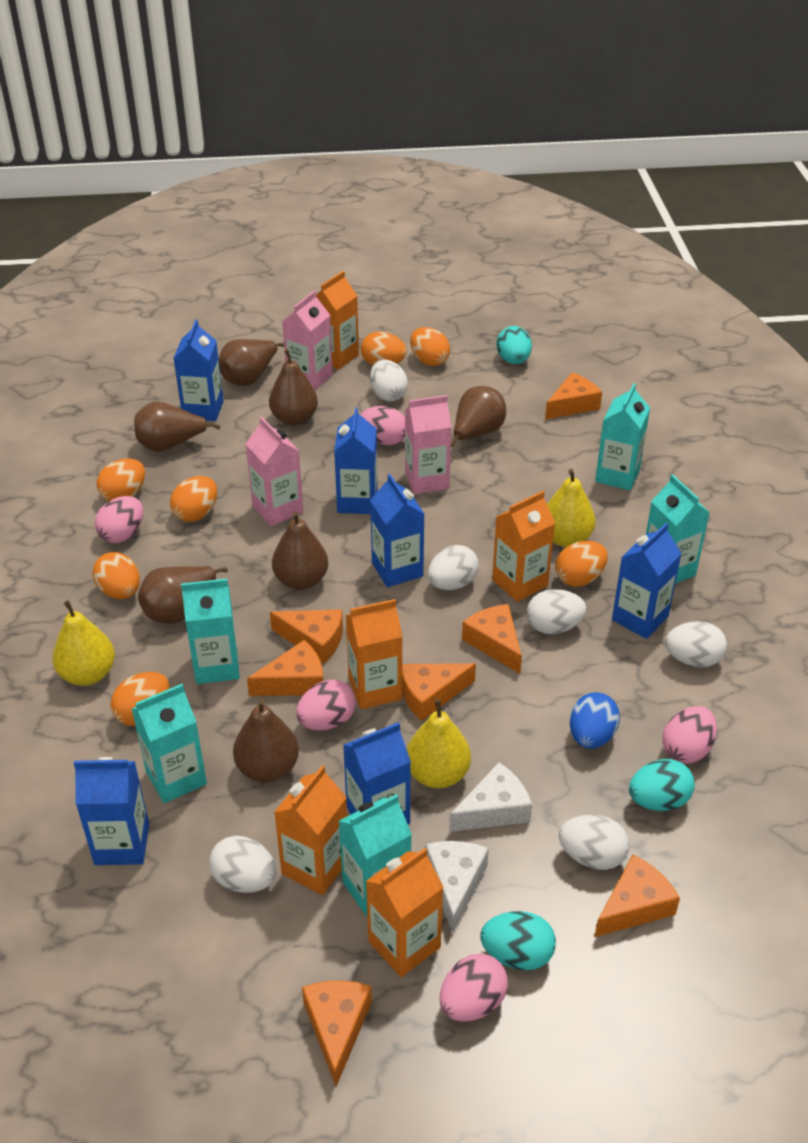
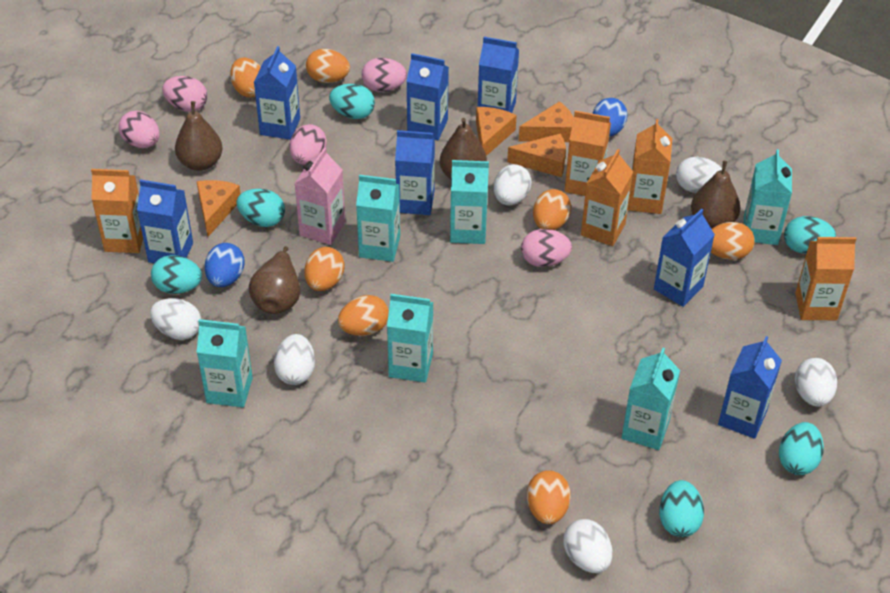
blue carton: 6 -> 7
blue egg: 1 -> 2
brown pear: 7 -> 4
orange cheese: 7 -> 4
pink carton: 3 -> 1
turquoise carton: 5 -> 6
turquoise egg: 3 -> 6
white cheese: 2 -> 0
yellow pear: 3 -> 0

